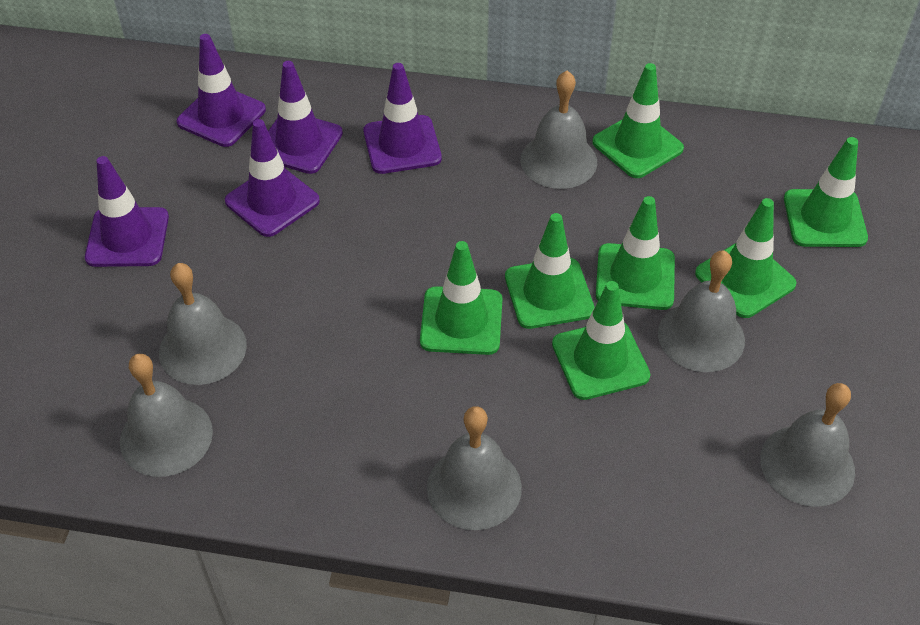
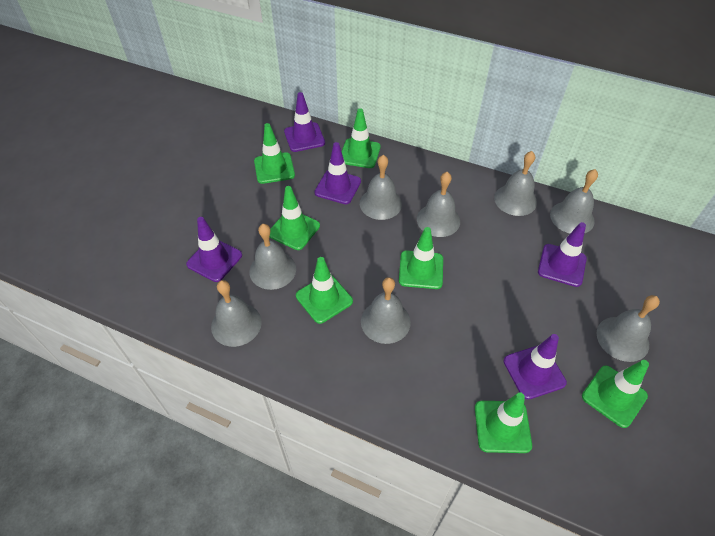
grey bell: 6 -> 8

